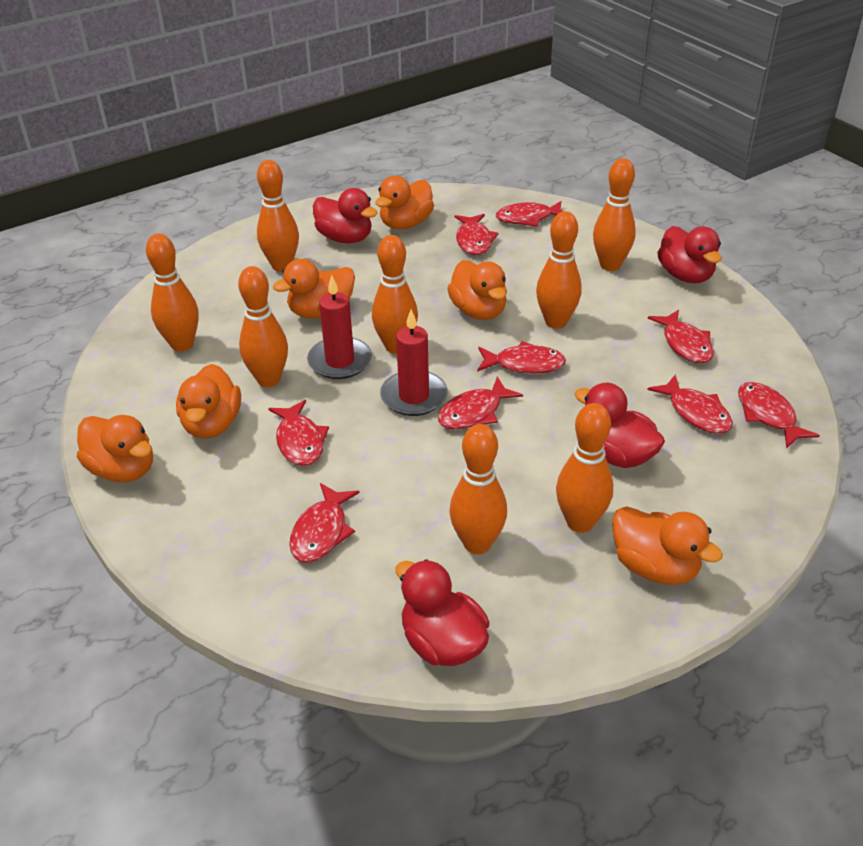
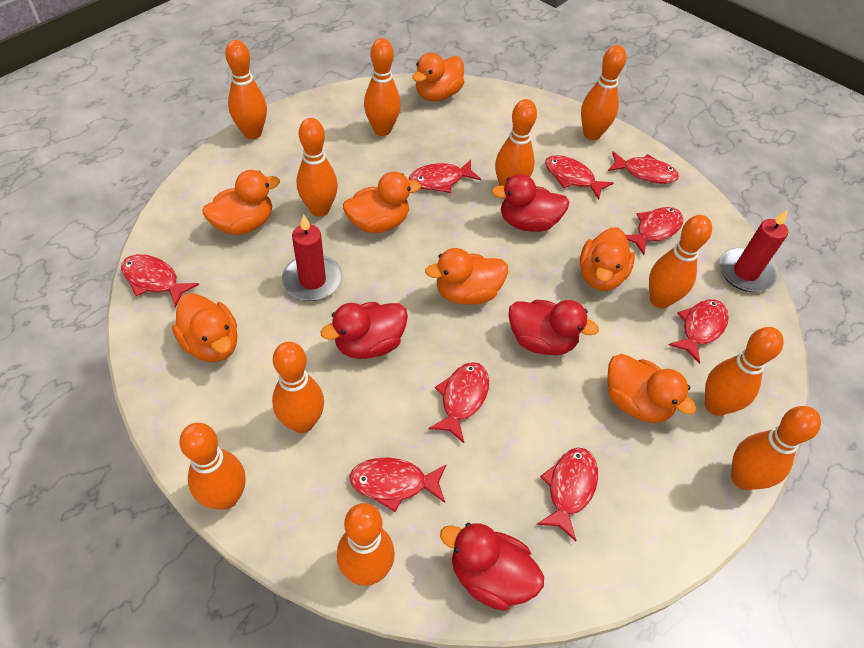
orange bowling pin: 8 -> 11
orange duck: 6 -> 7

